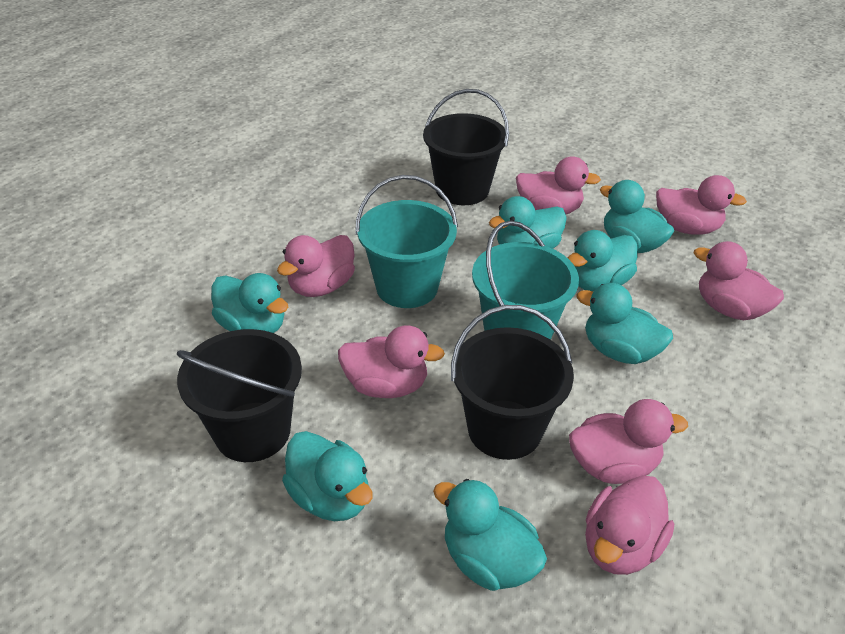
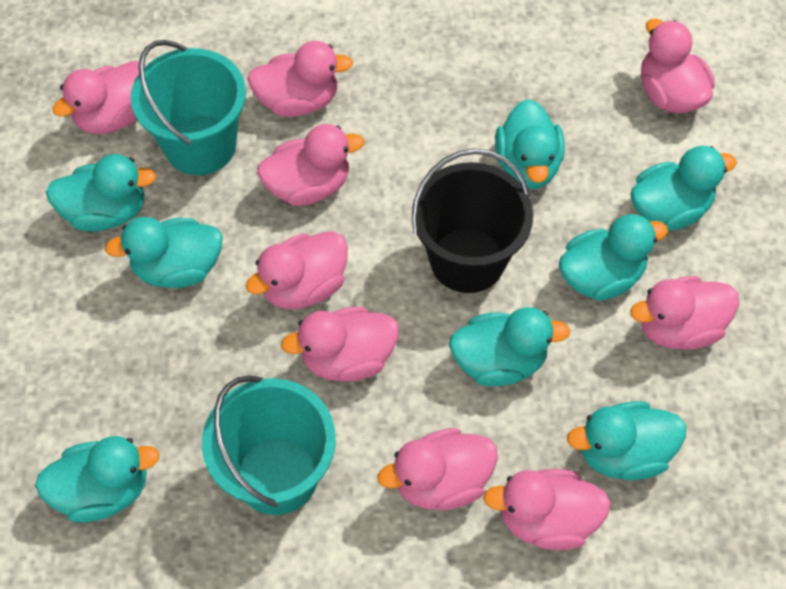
black bucket: 3 -> 1
pink duck: 7 -> 9
turquoise duck: 7 -> 8

